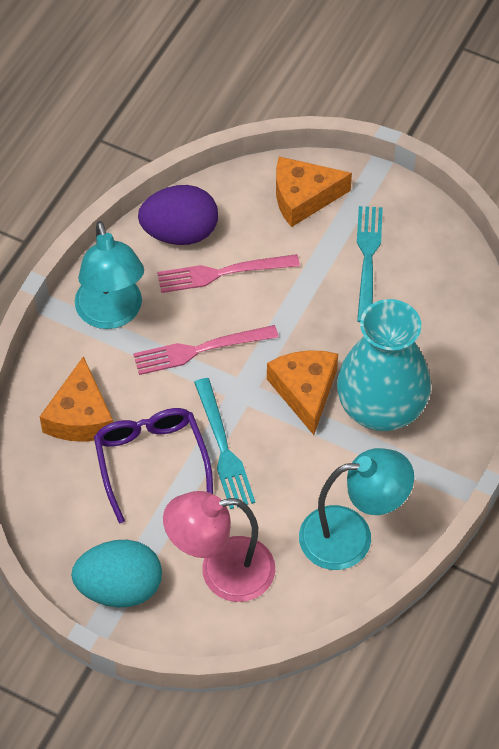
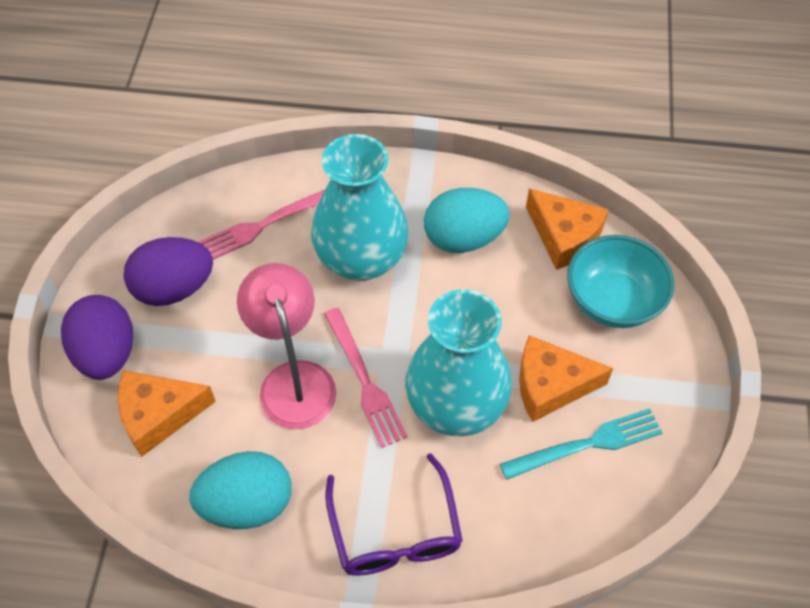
purple egg: 1 -> 2
turquoise bowl: 0 -> 1
turquoise egg: 1 -> 2
turquoise fork: 2 -> 1
turquoise lamp: 2 -> 0
turquoise vase: 1 -> 2

